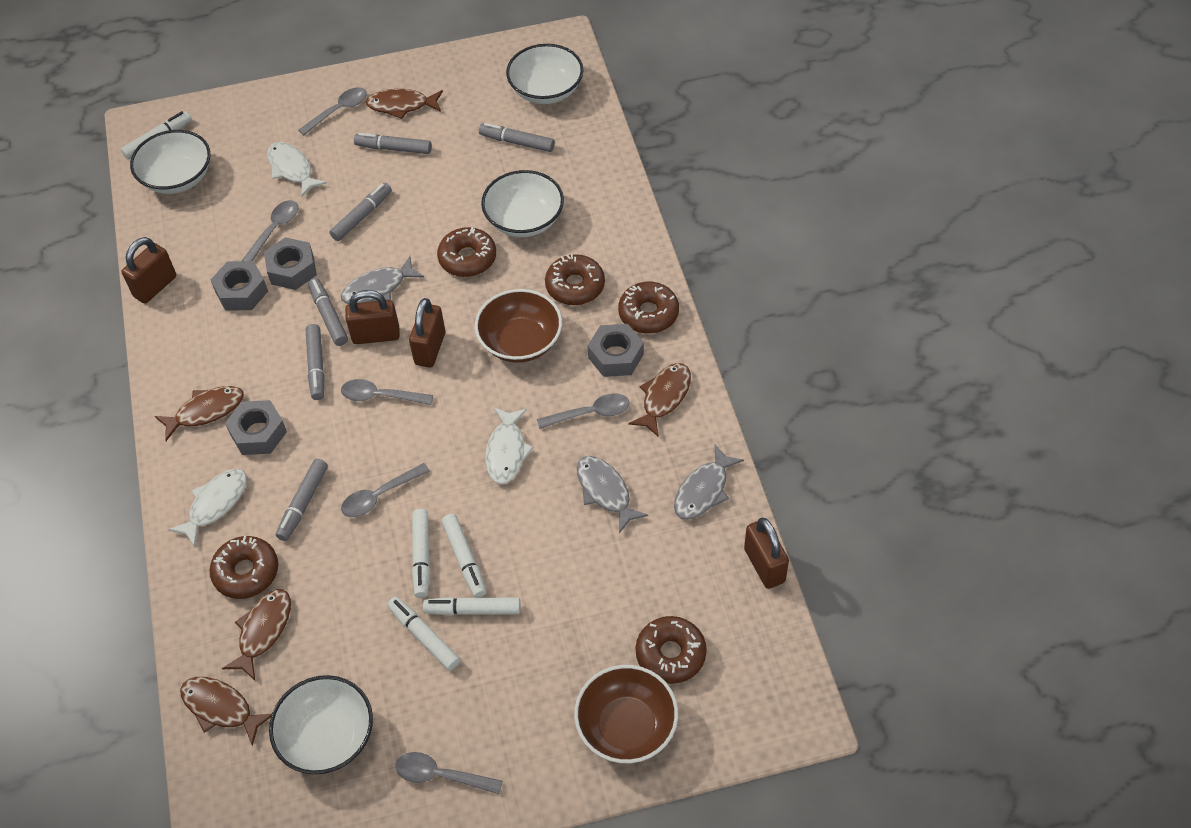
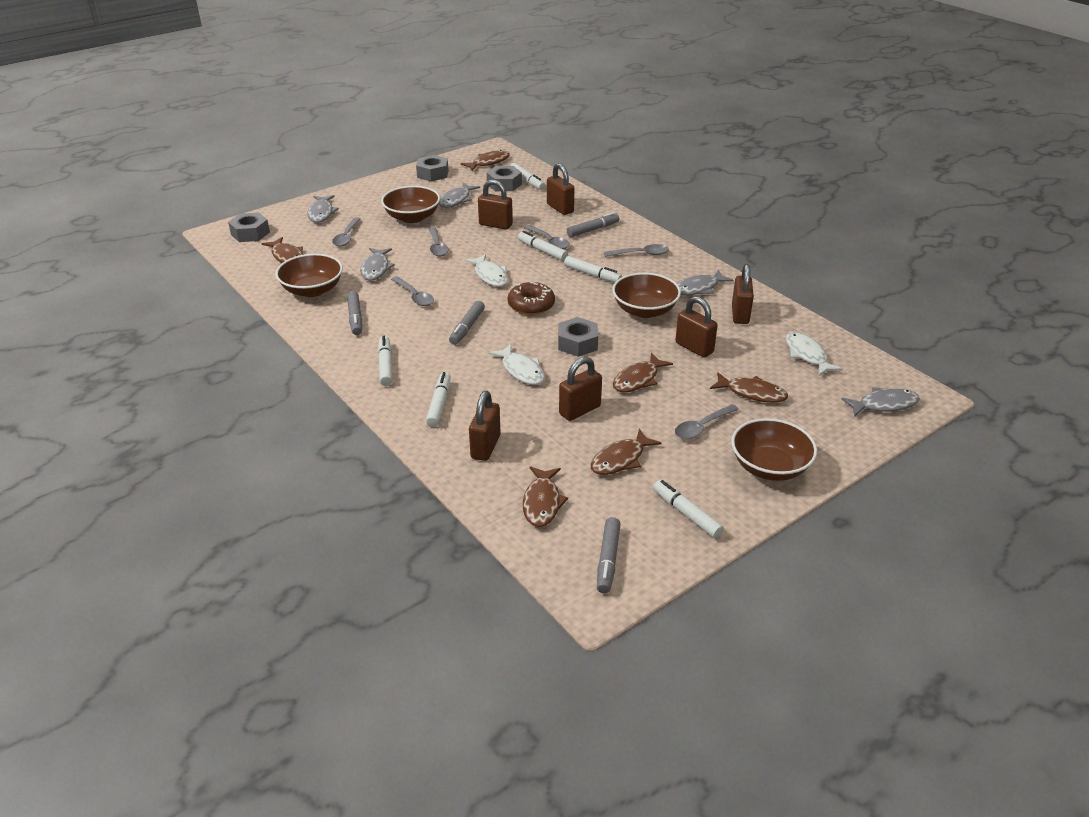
brown bowl: 2 -> 4
brown donut: 5 -> 1
brown fish: 5 -> 6
brown padlock: 4 -> 6
grey fish: 3 -> 5
grey marker: 6 -> 4
white bowl: 4 -> 0
white marker: 5 -> 6

